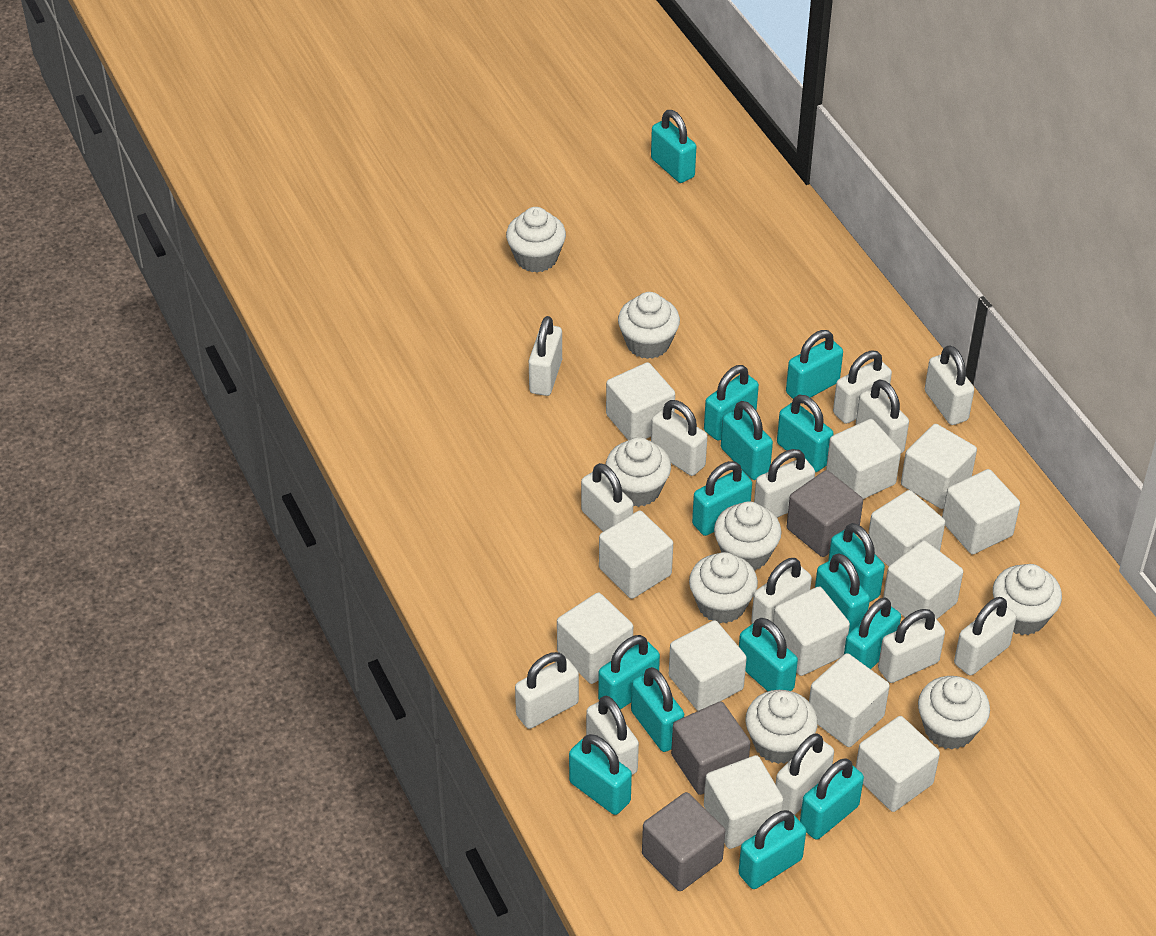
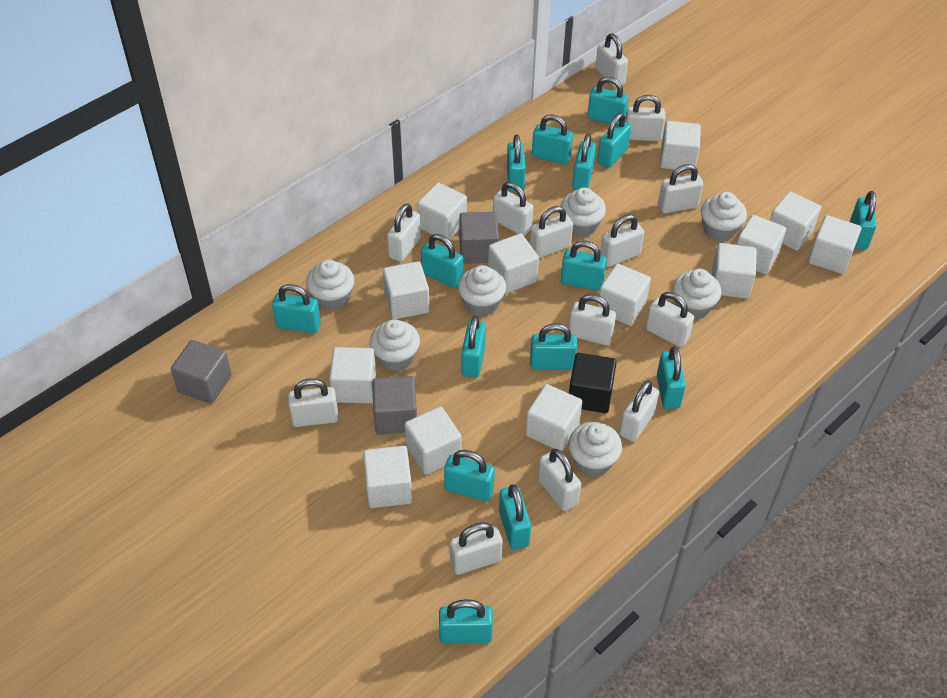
black cube: 0 -> 1
white cupcake: 8 -> 7

